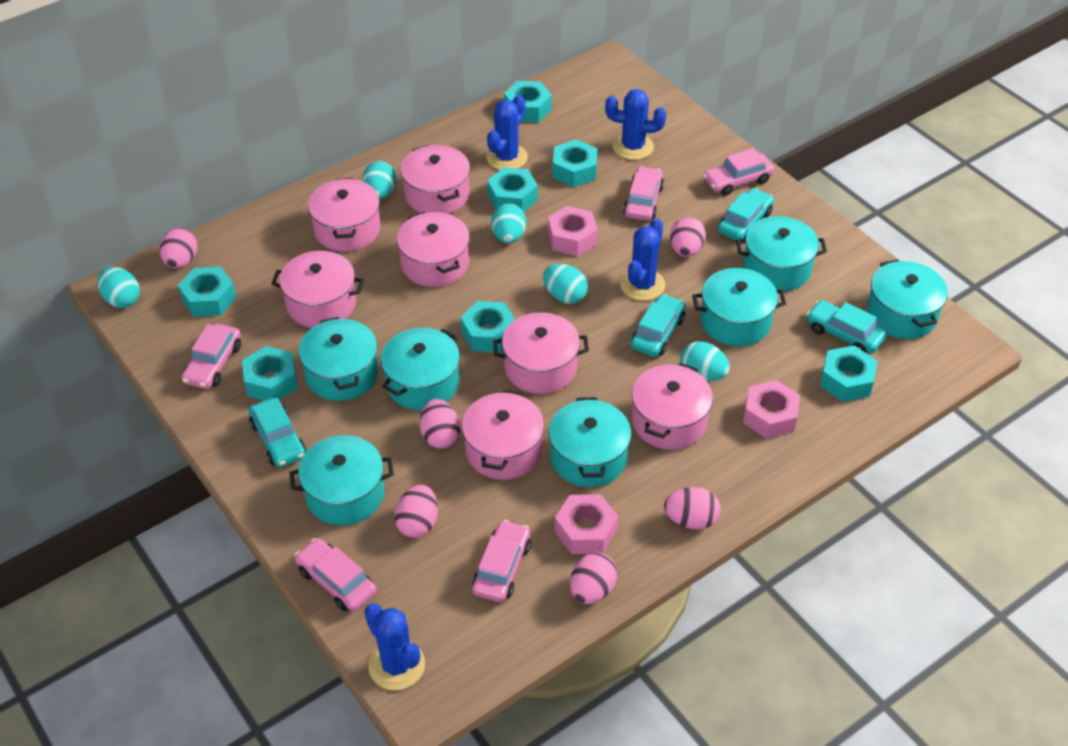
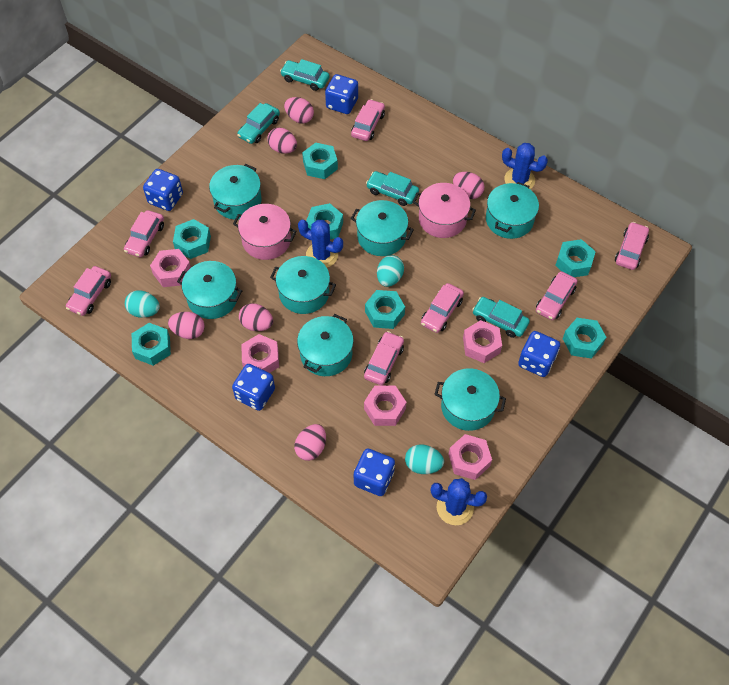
blue cactus: 4 -> 3
blue dice: 0 -> 5
pink car: 5 -> 7
pink nut: 3 -> 5
pink pot: 7 -> 2
turquoise egg: 5 -> 3

